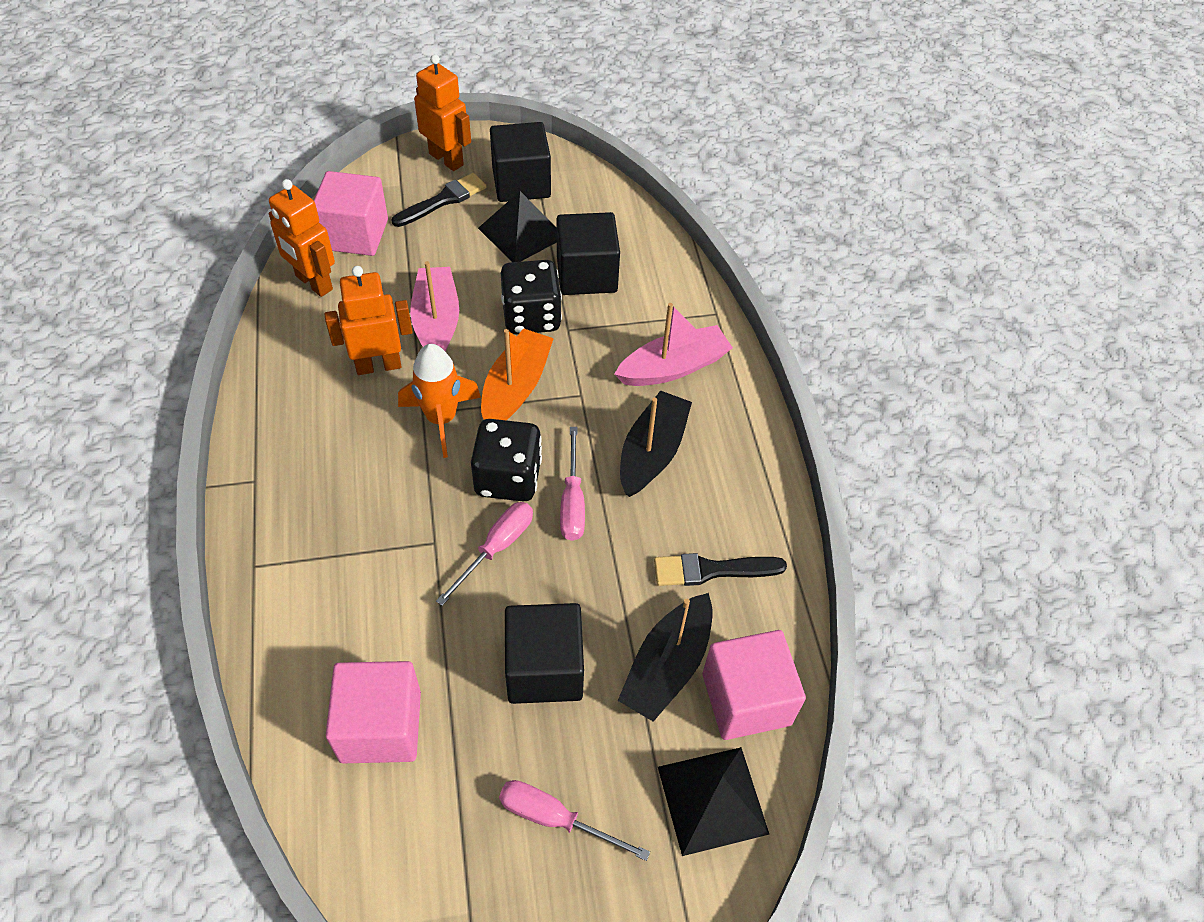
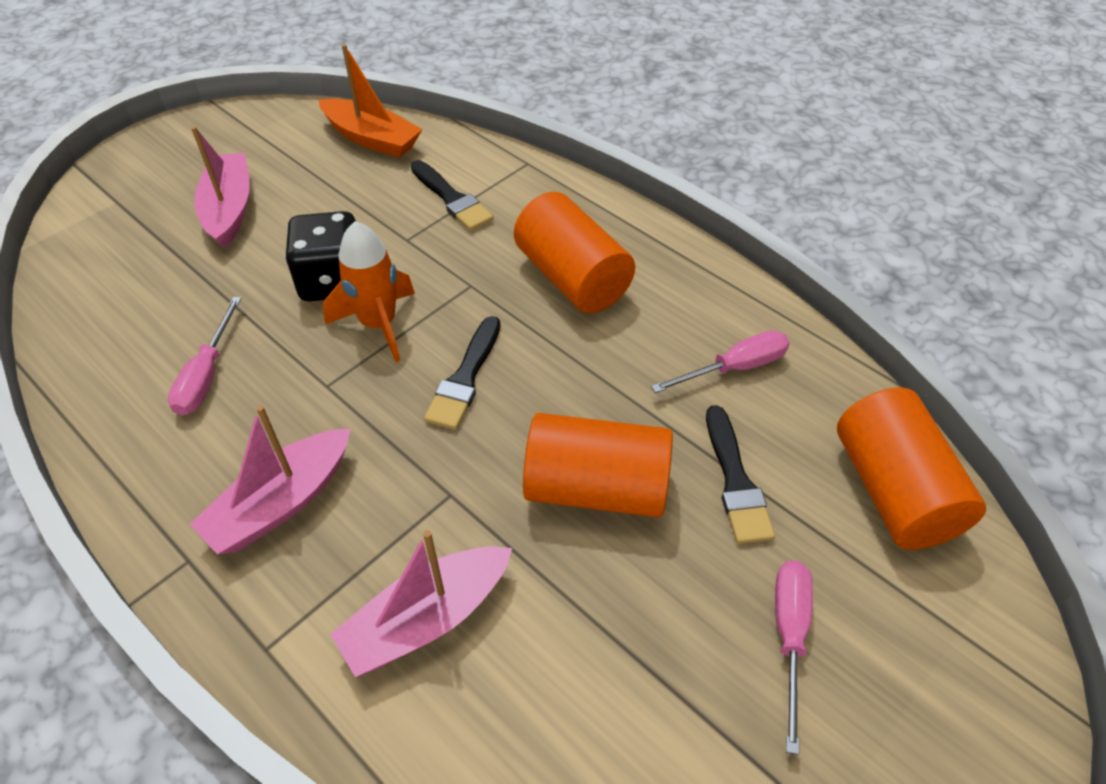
black boat: 2 -> 0
black brush: 2 -> 3
black cube: 3 -> 0
black dice: 2 -> 1
black pyramid: 2 -> 0
orange cylinder: 0 -> 3
orange robot: 3 -> 0
pink boat: 2 -> 3
pink cube: 3 -> 0

